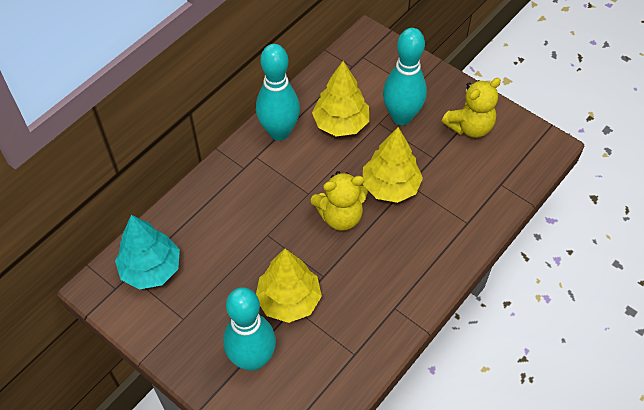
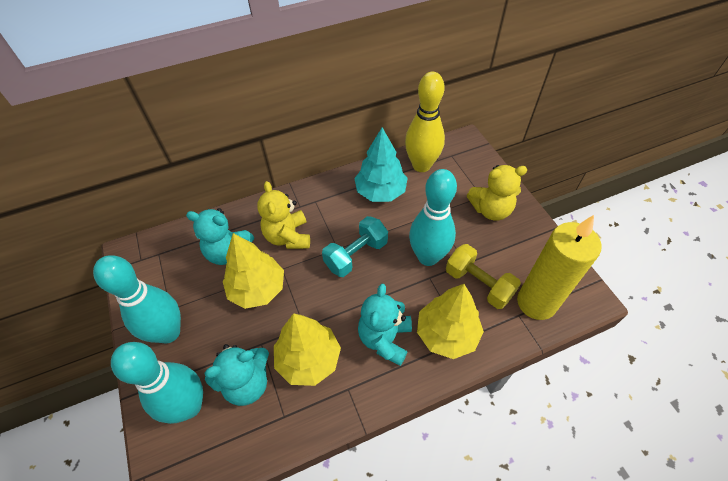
turquoise dumbbell: 0 -> 1
turquoise teddy bear: 0 -> 3
yellow bowling pin: 0 -> 1
yellow candle: 0 -> 1
yellow dumbbell: 0 -> 1

